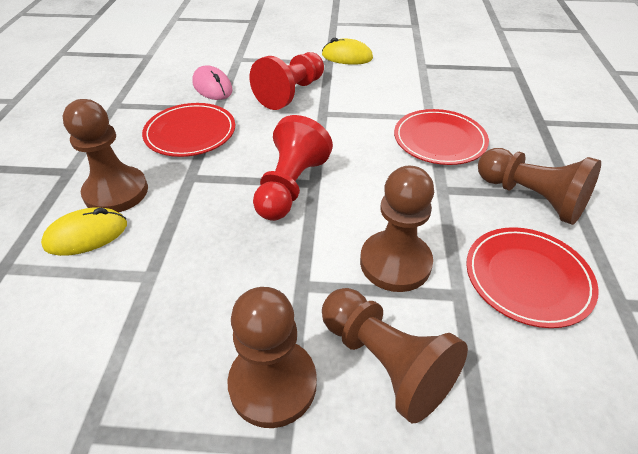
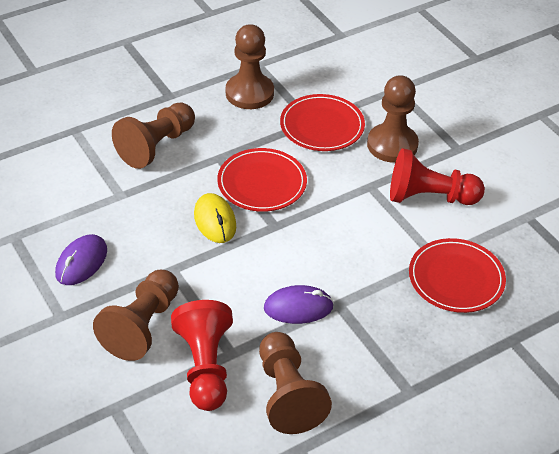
pink mouse: 1 -> 0
purple mouse: 0 -> 2
yellow mouse: 2 -> 1

